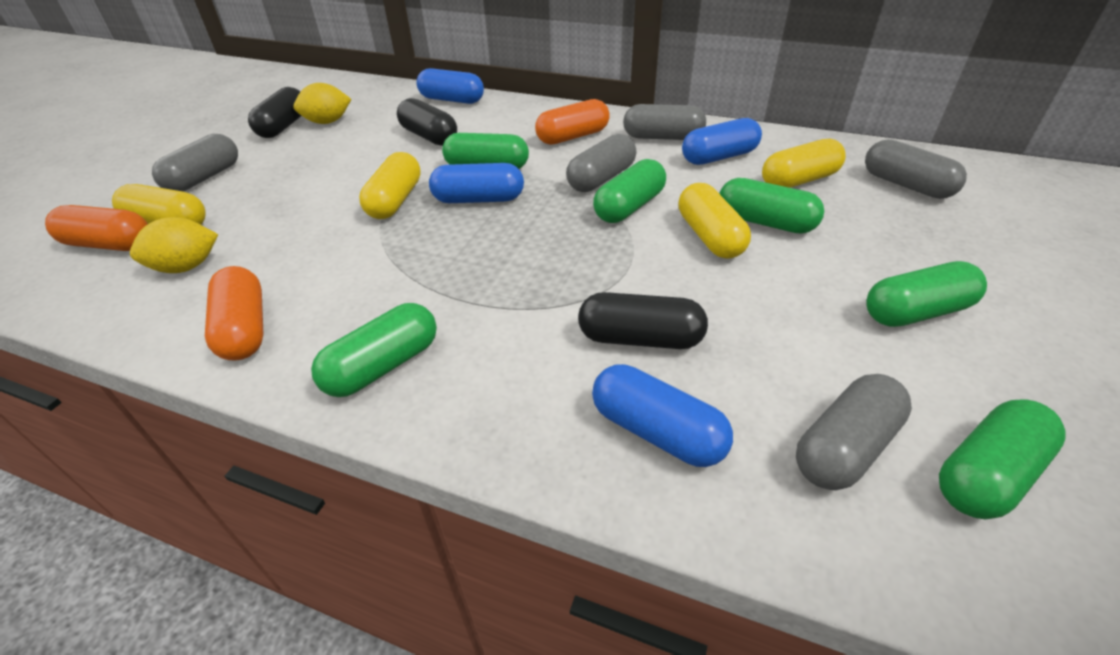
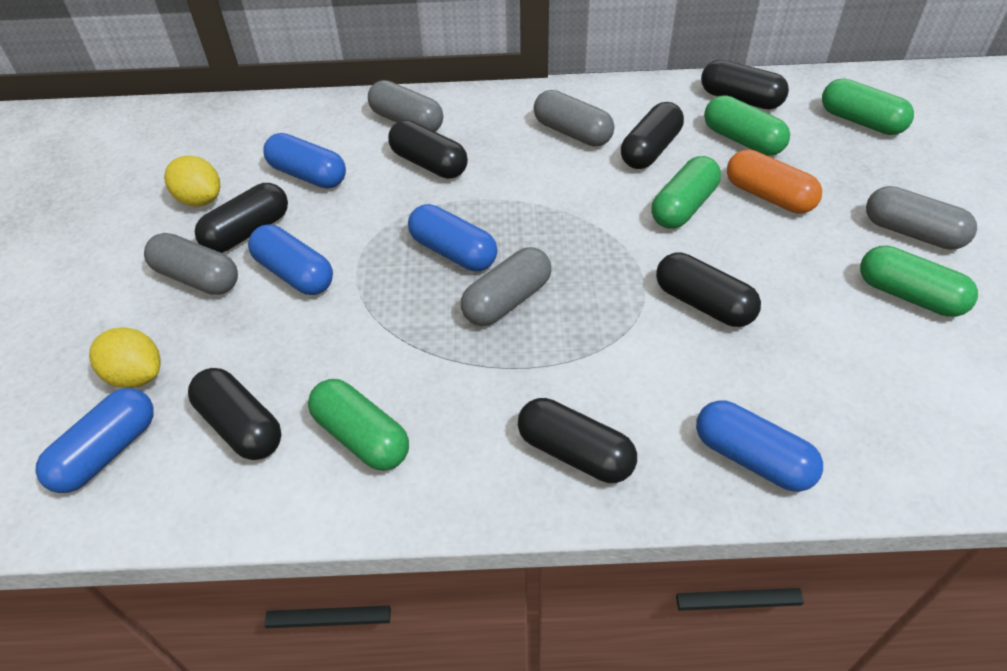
black capsule: 3 -> 7
blue capsule: 4 -> 5
green capsule: 6 -> 5
orange capsule: 3 -> 1
yellow capsule: 4 -> 0

